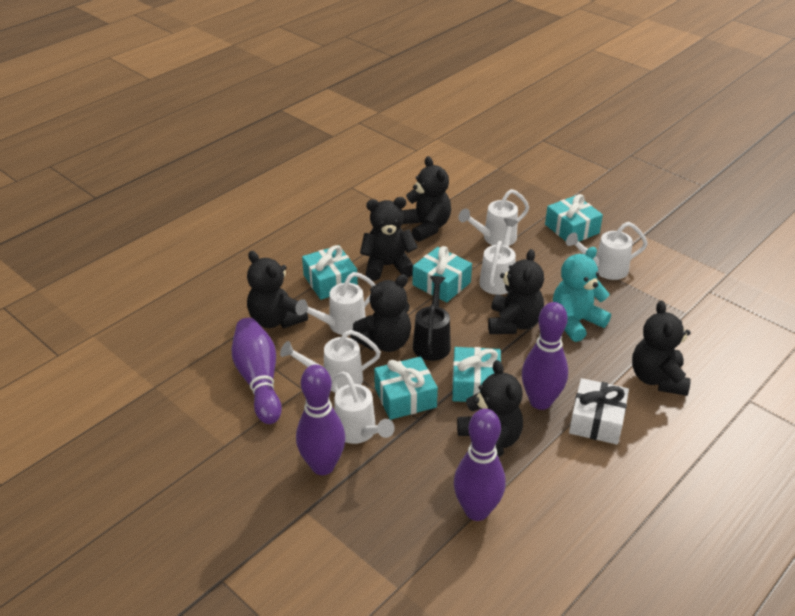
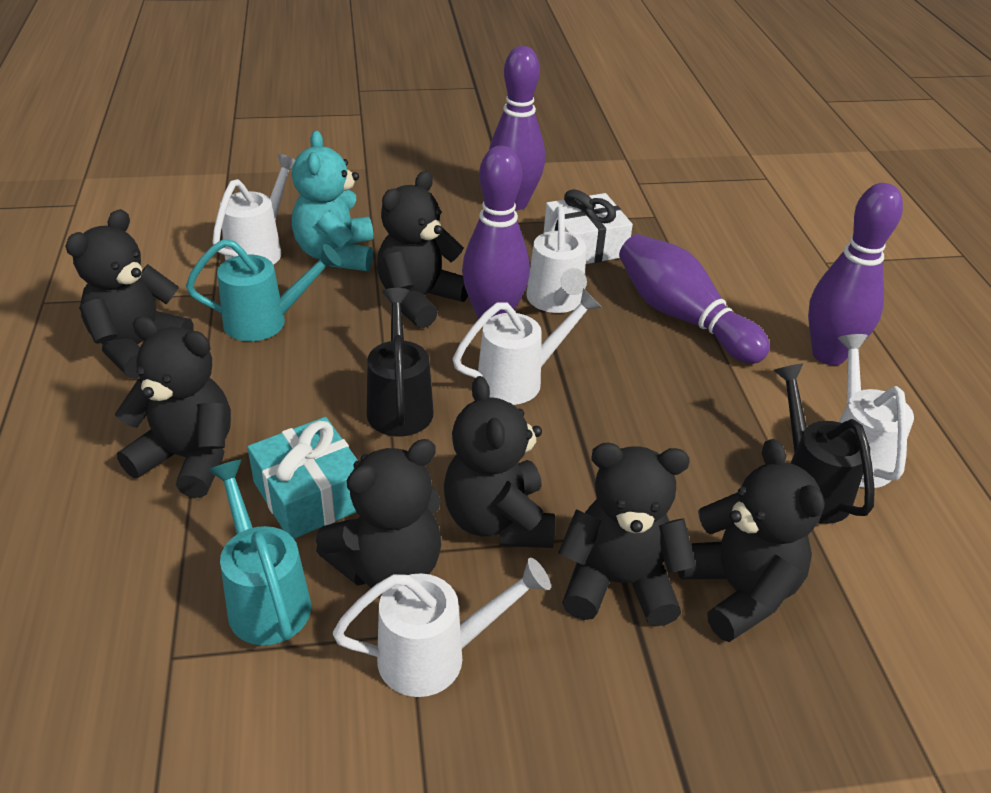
black watering can: 1 -> 2
turquoise gift: 5 -> 1
turquoise watering can: 0 -> 2
white watering can: 6 -> 5

